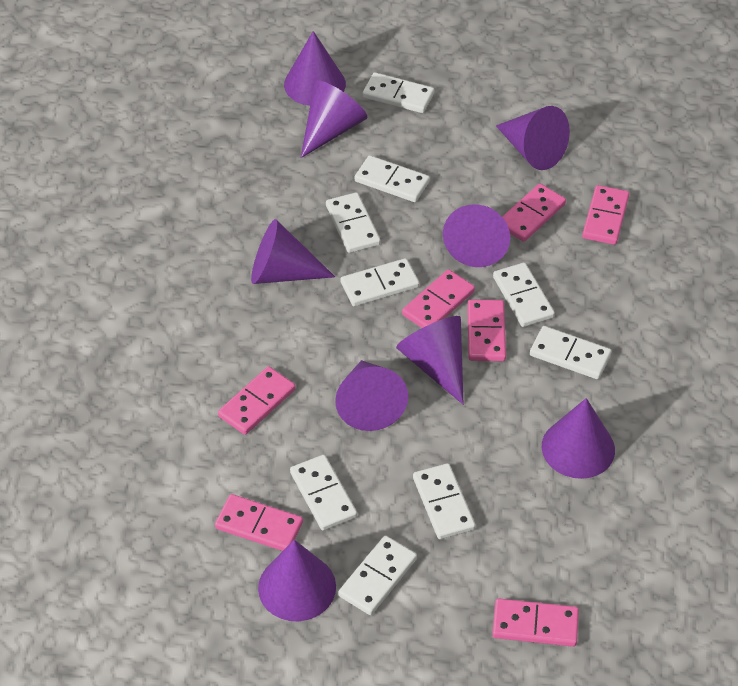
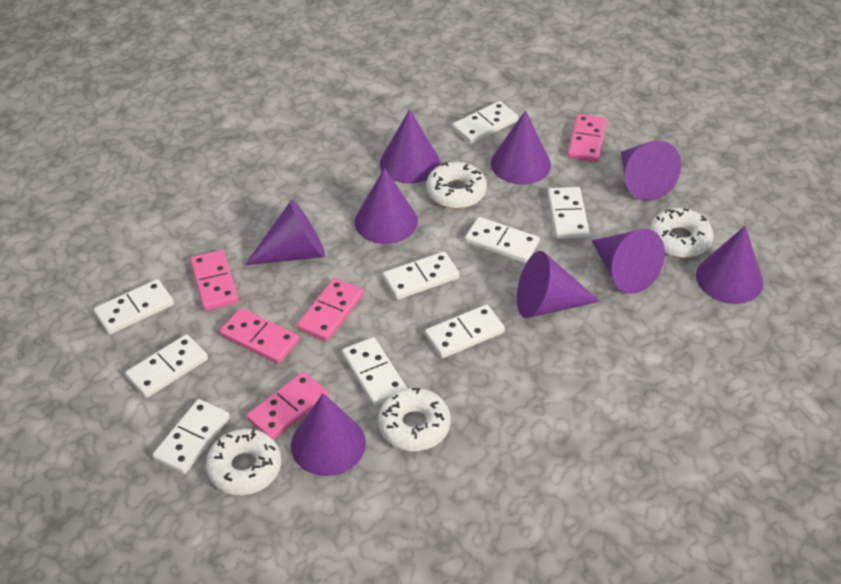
pink domino: 7 -> 5
white donut: 0 -> 4

